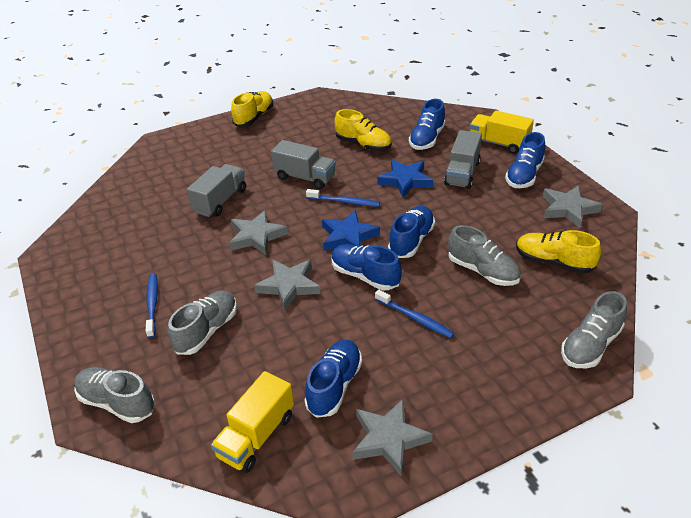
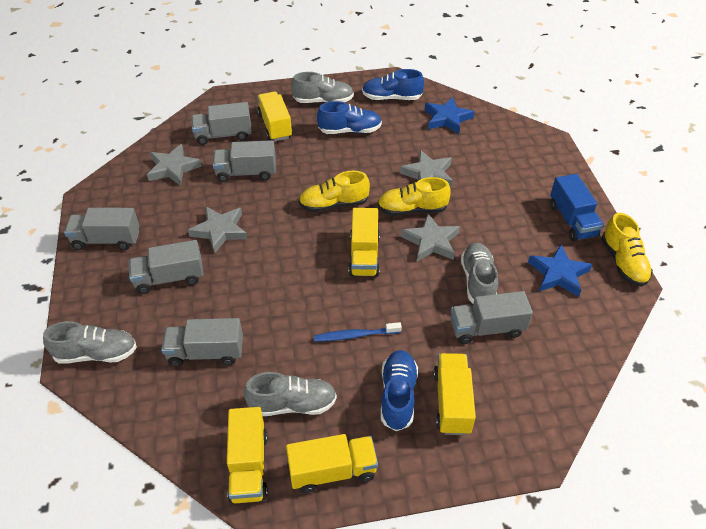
blue shoe: 5 -> 3
blue toothbrush: 3 -> 1
blue truck: 0 -> 1
grey truck: 3 -> 6
yellow truck: 2 -> 5

